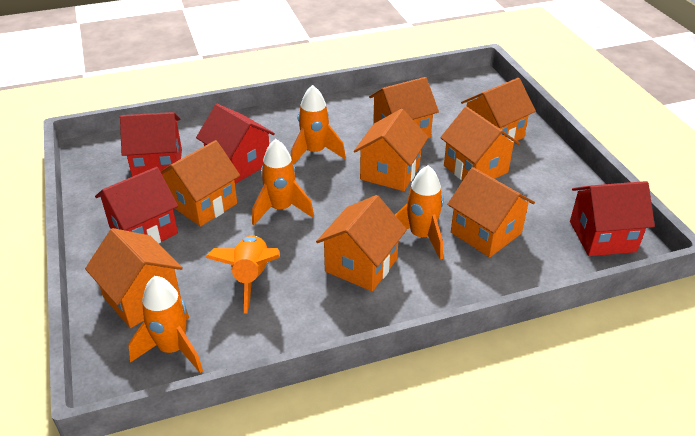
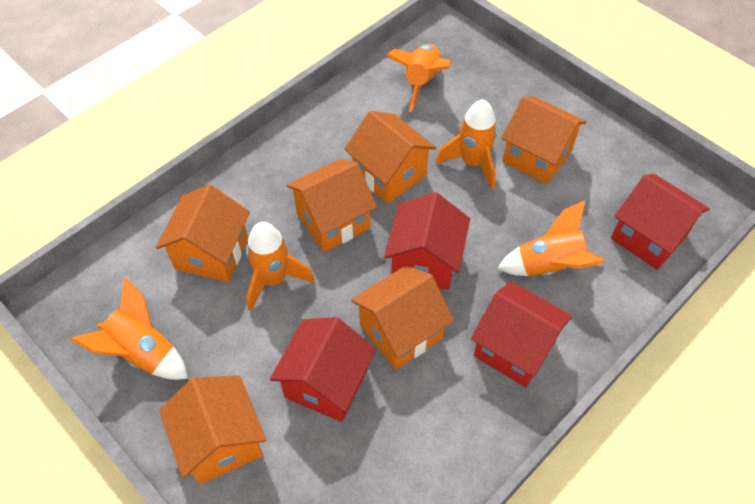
orange house: 8 -> 6

